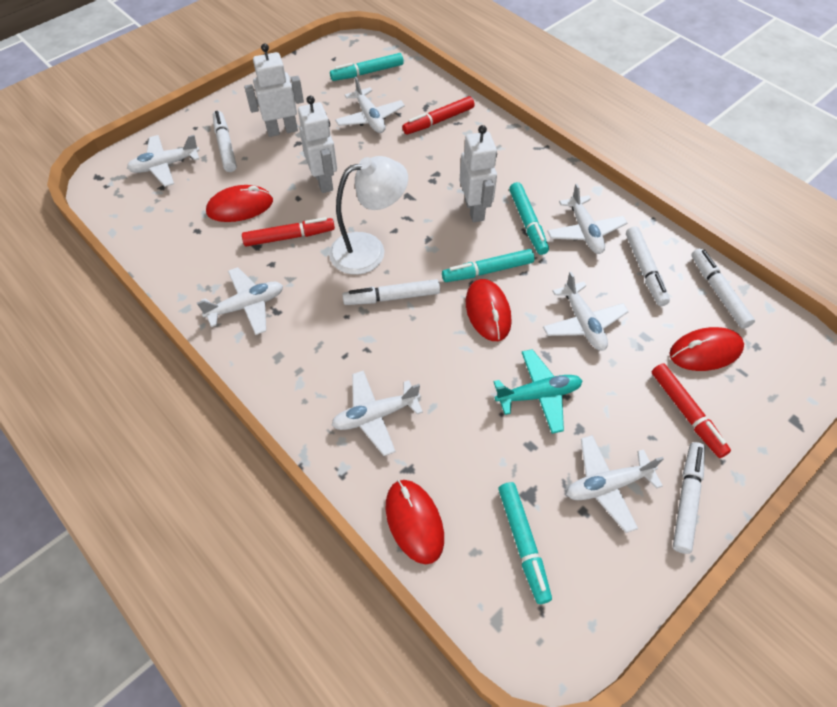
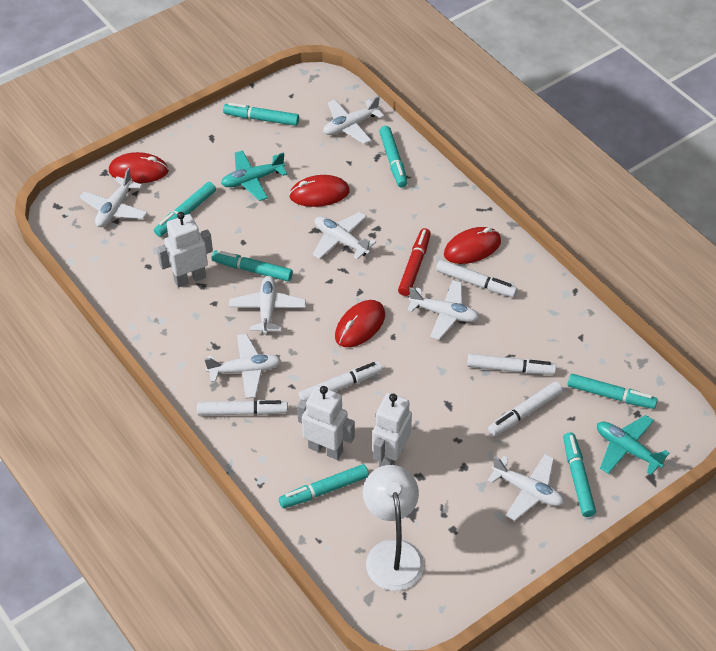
red marker: 3 -> 1
turquoise marker: 4 -> 7
turquoise plane: 1 -> 2

